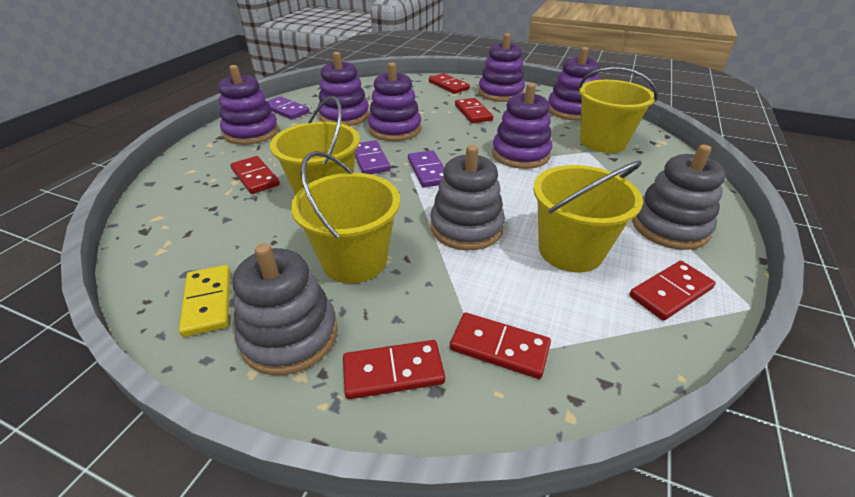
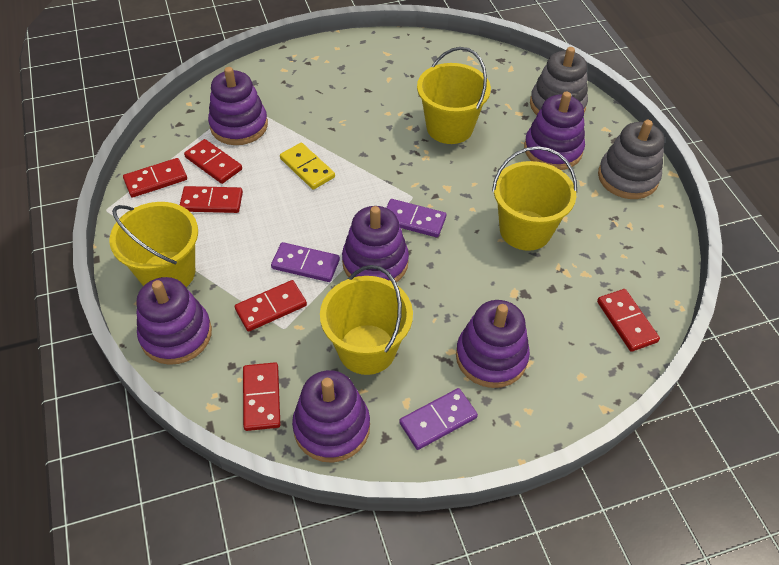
grey stacking toy: 3 -> 2

